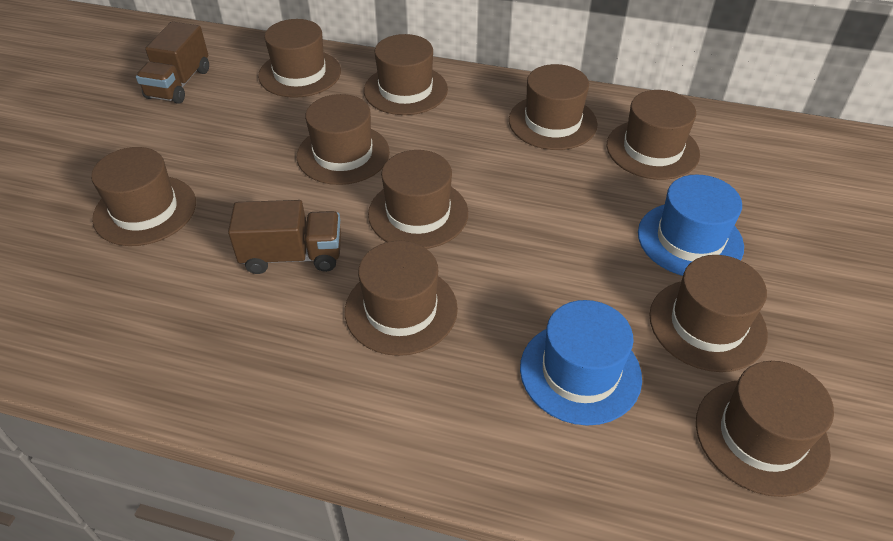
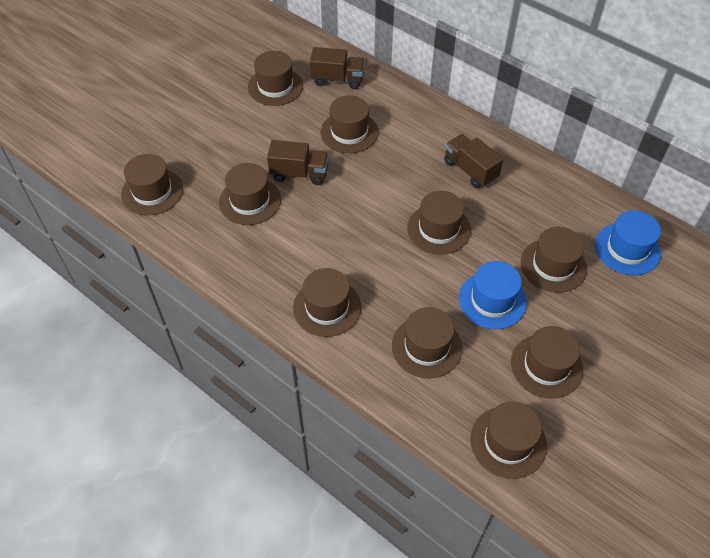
brown truck: 2 -> 3

